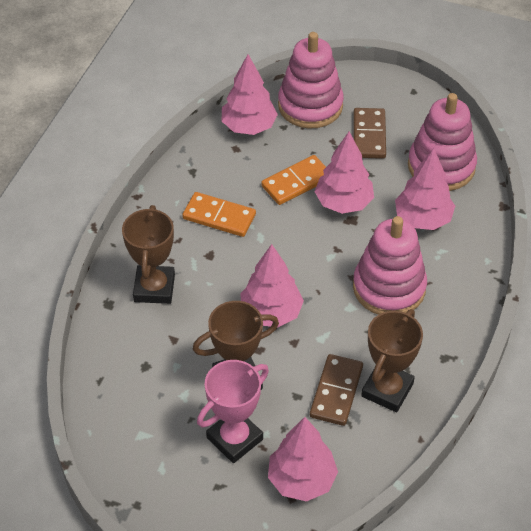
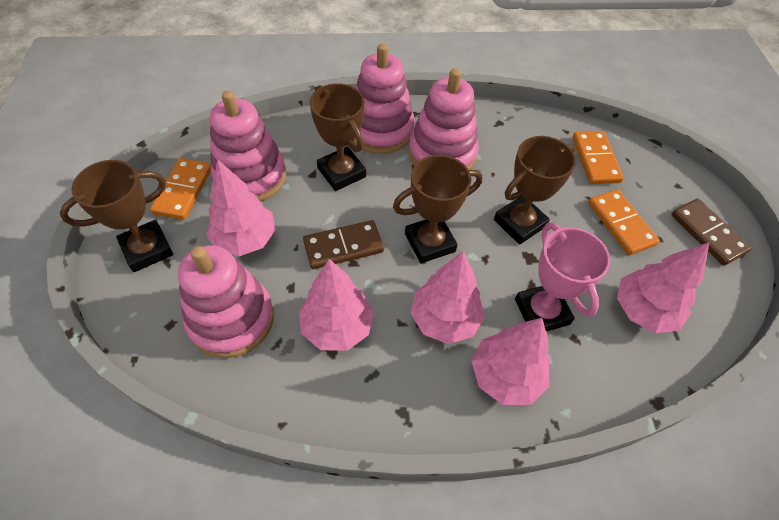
brown trophy: 3 -> 4
orange domino: 2 -> 3
pink stacking toy: 3 -> 4

